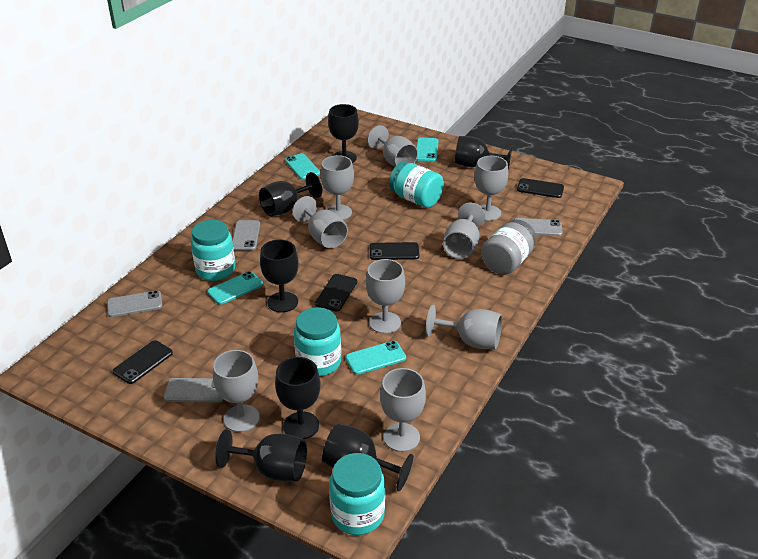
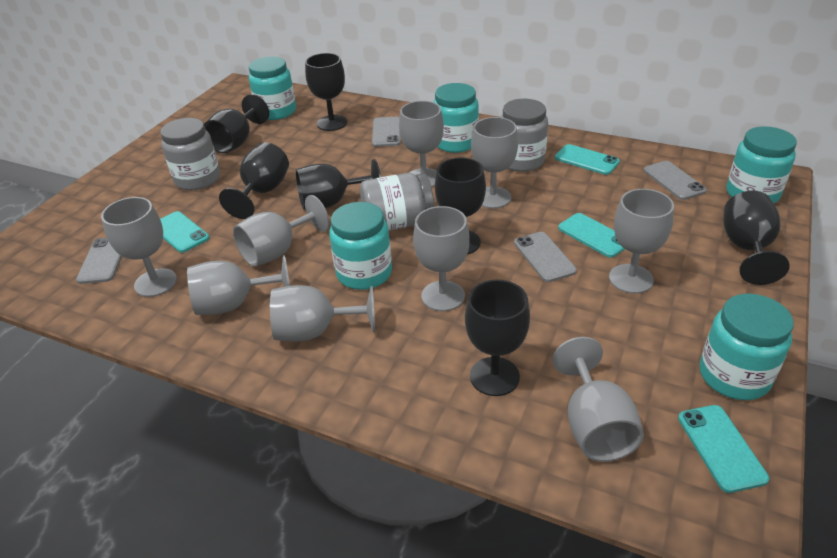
black phone: 4 -> 0
grey jar: 1 -> 3
turquoise jar: 4 -> 5

